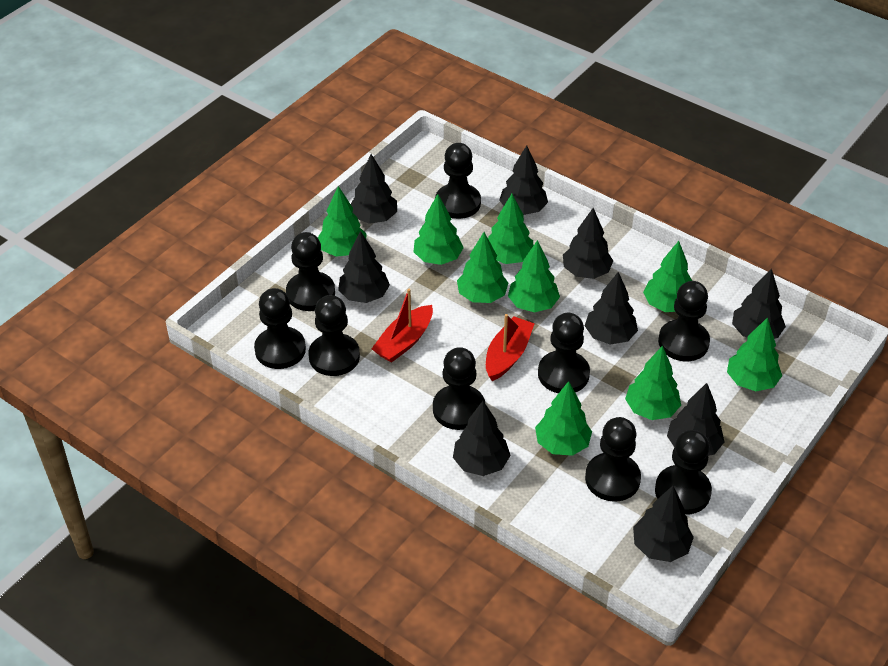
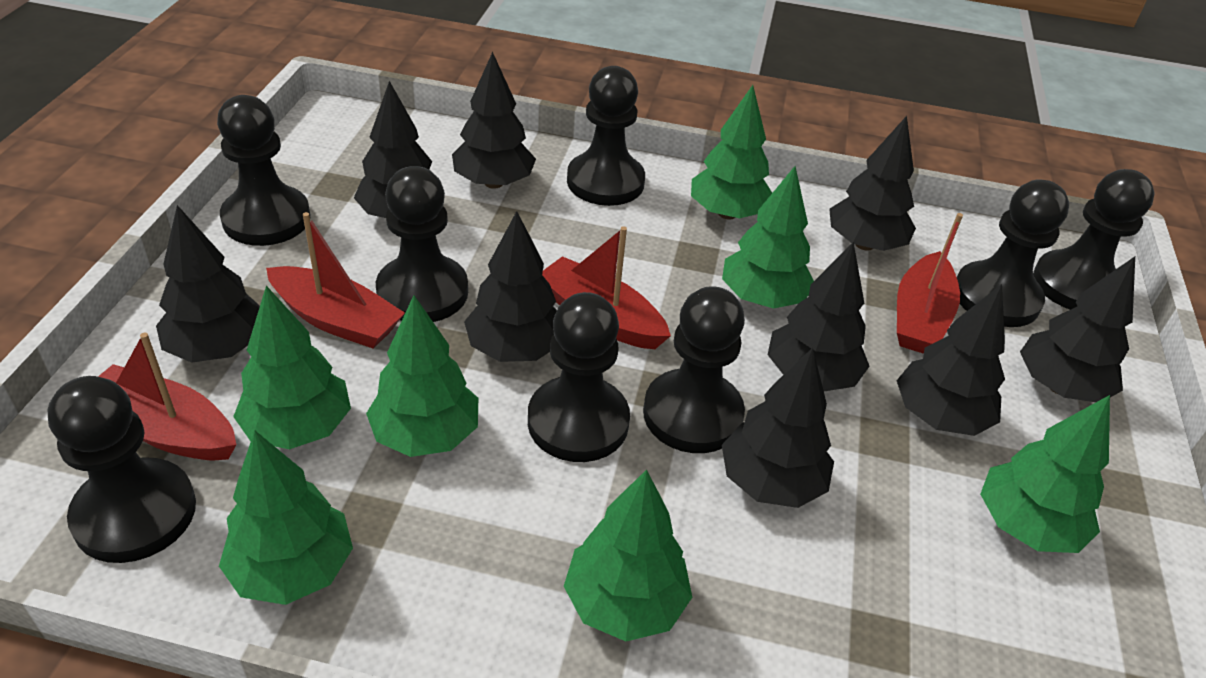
black pawn: 9 -> 8
green tree: 9 -> 7
red boat: 2 -> 4

